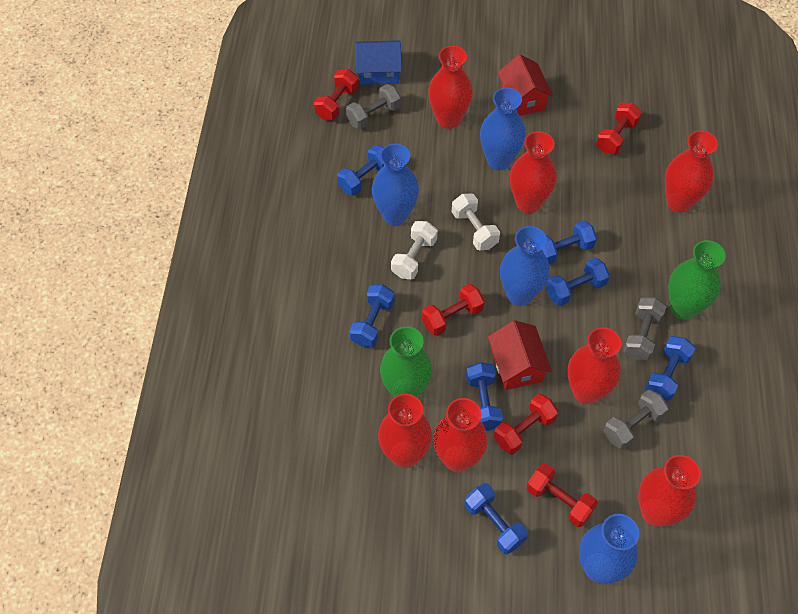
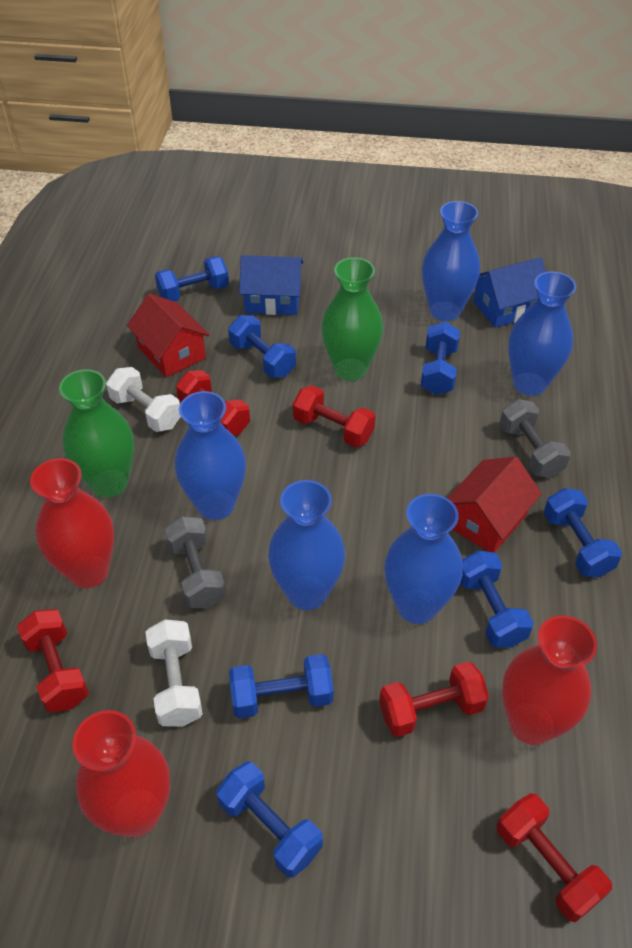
blue house: 1 -> 2
blue vase: 4 -> 5
grey dumbbell: 3 -> 2
red vase: 7 -> 3

